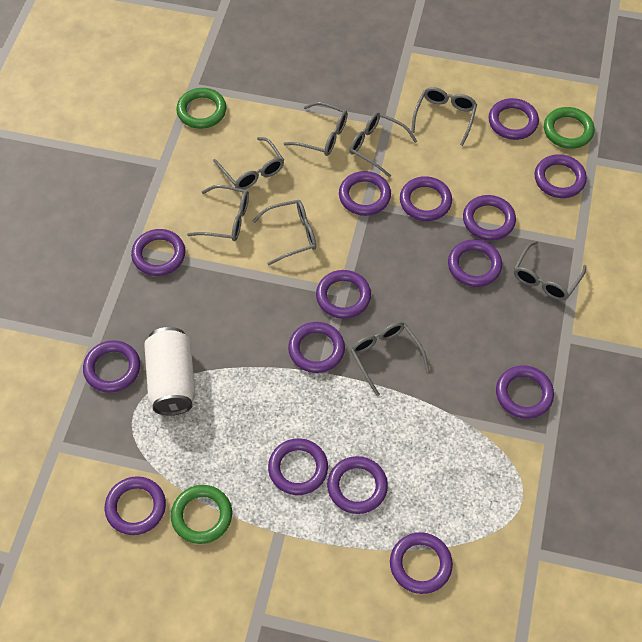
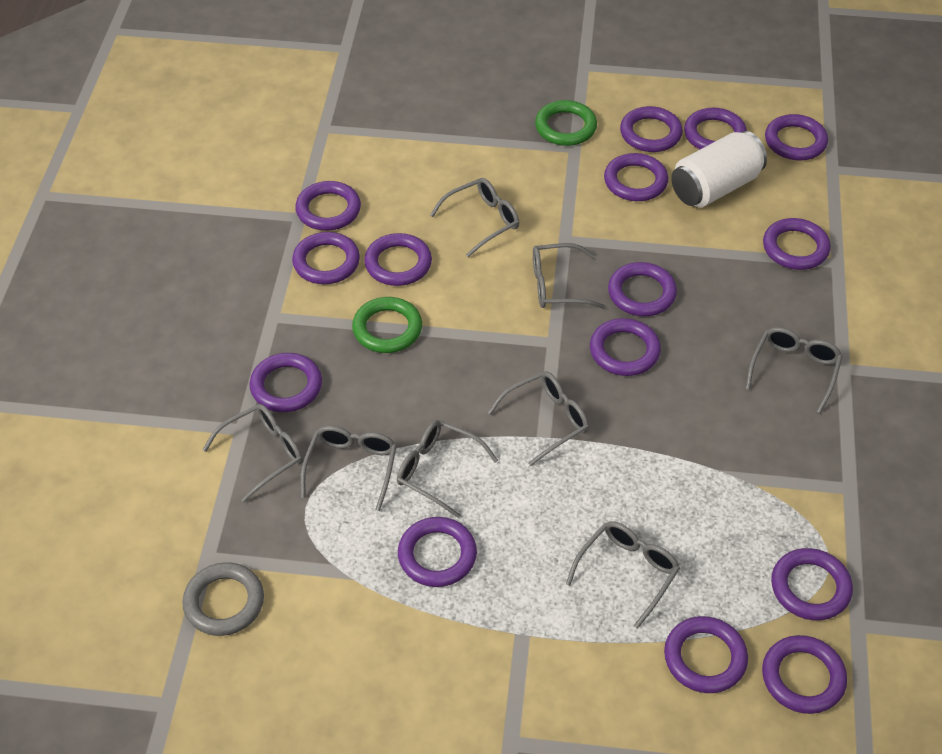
green ring: 3 -> 2
grey ring: 0 -> 1

